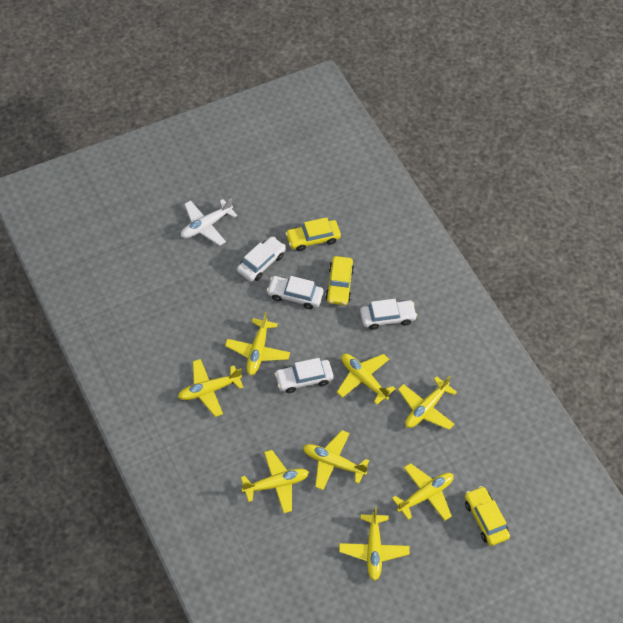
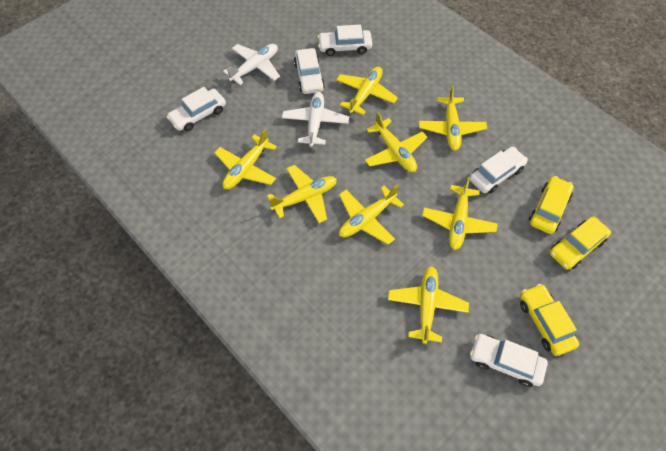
white car: 4 -> 5
white plane: 1 -> 2

